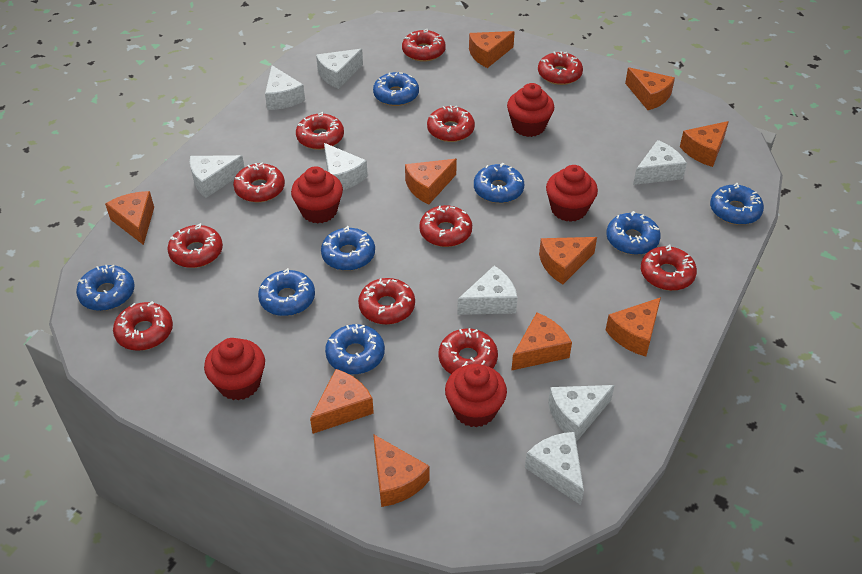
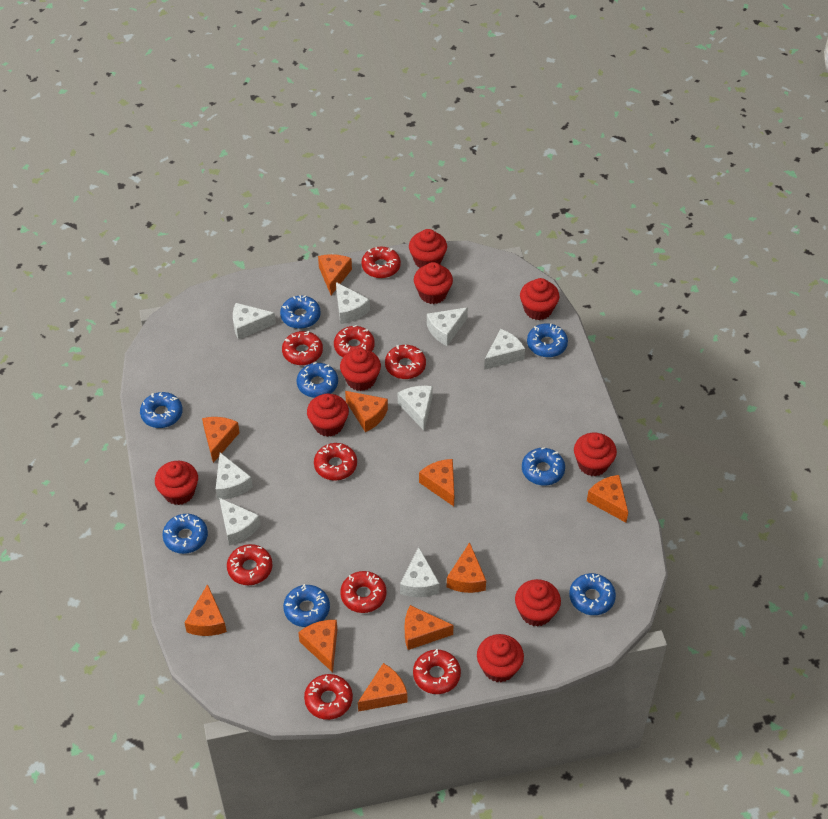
red cupcake: 5 -> 9
red donut: 11 -> 9

